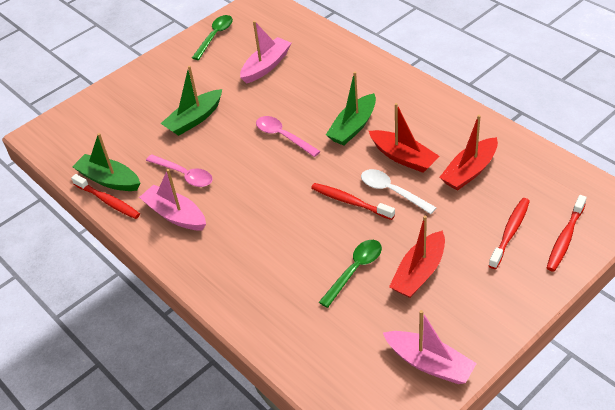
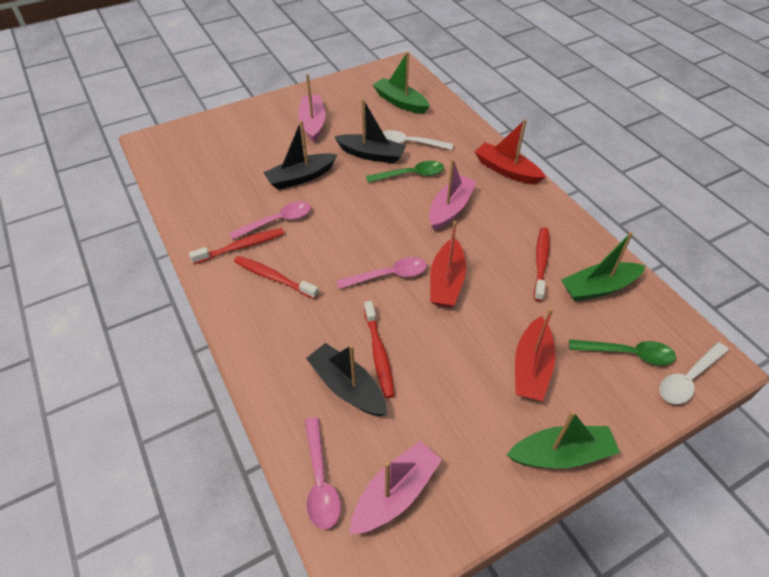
black boat: 0 -> 3
pink spoon: 2 -> 3
white spoon: 1 -> 2

